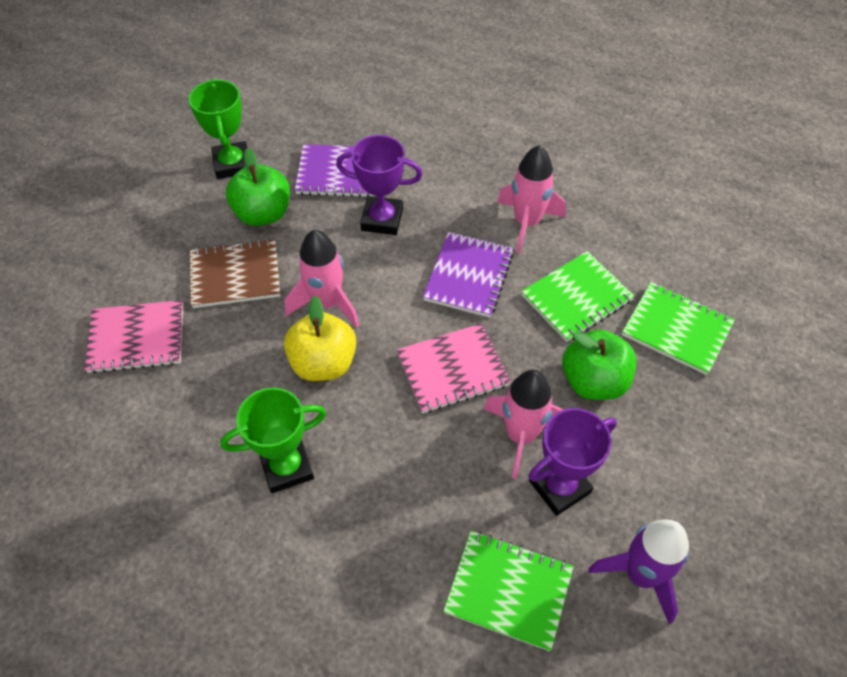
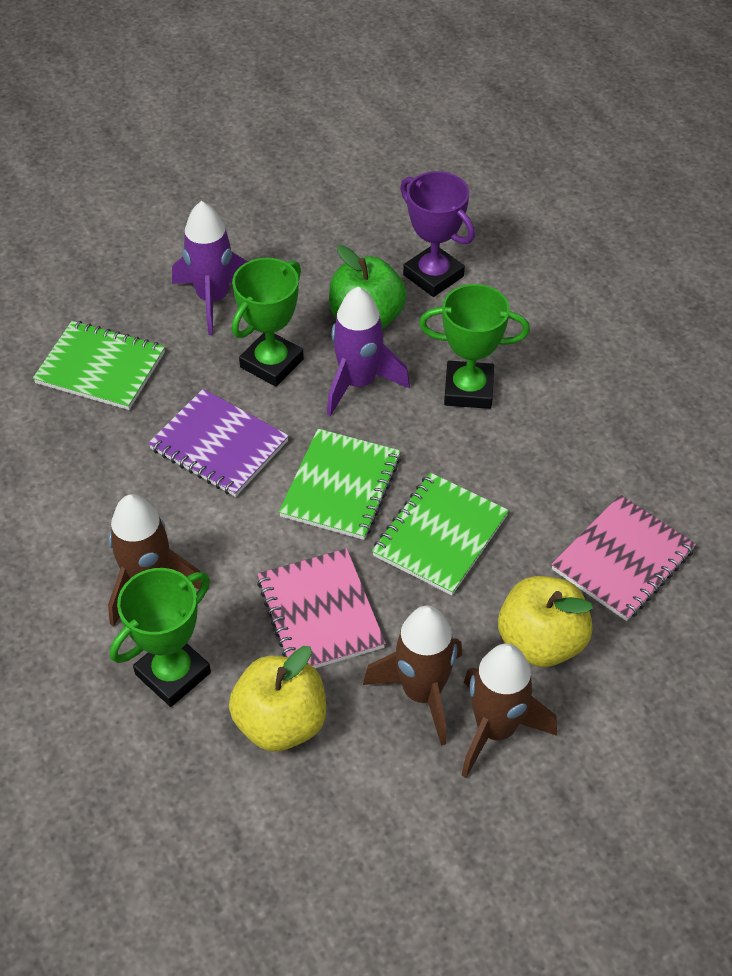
brown notebook: 1 -> 0
brown rocket: 0 -> 3
green apple: 2 -> 1
green trophy: 2 -> 3
pink rocket: 3 -> 0
purple notebook: 2 -> 1
purple rocket: 1 -> 2
purple trophy: 2 -> 1
yellow apple: 1 -> 2

